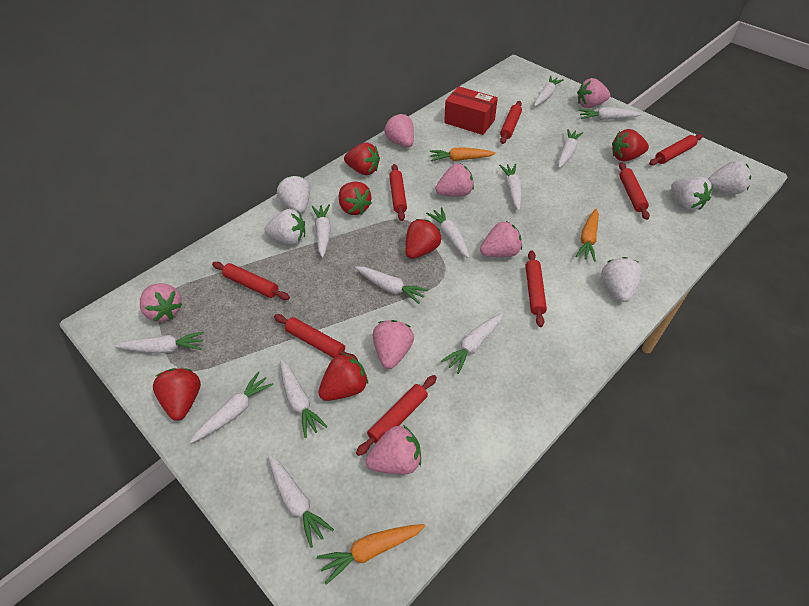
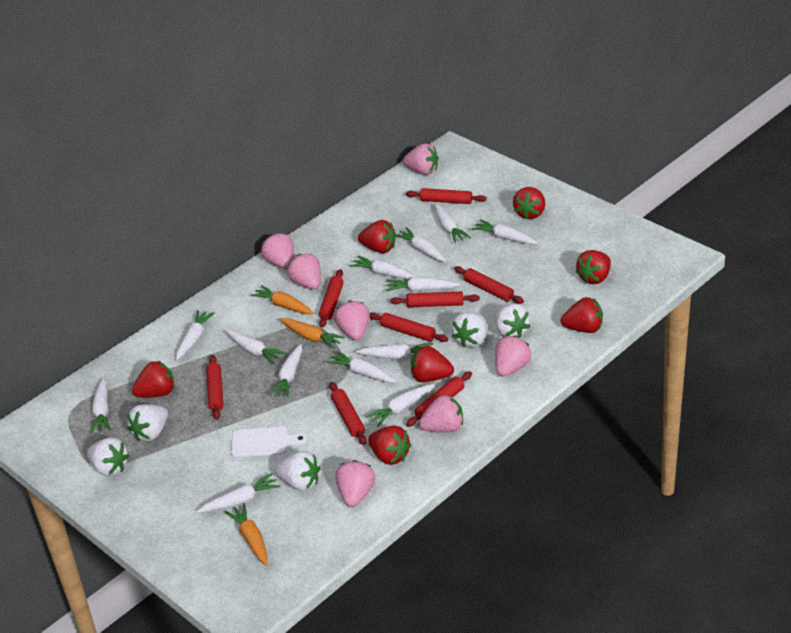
red box: 1 -> 0
red strawberry: 6 -> 7
white carrot: 12 -> 13
white cutting board: 0 -> 1

